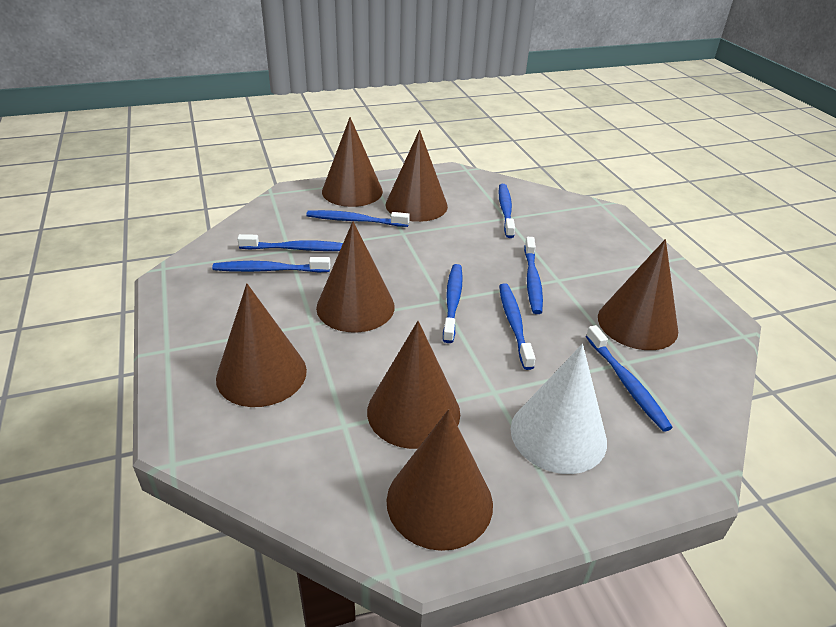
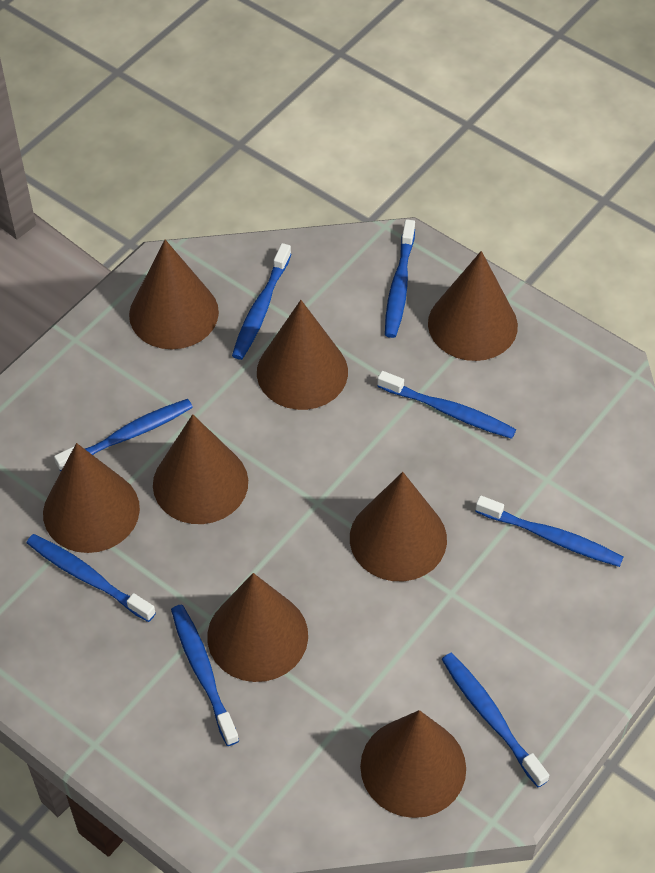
brown cone: 7 -> 8
white cone: 1 -> 0

